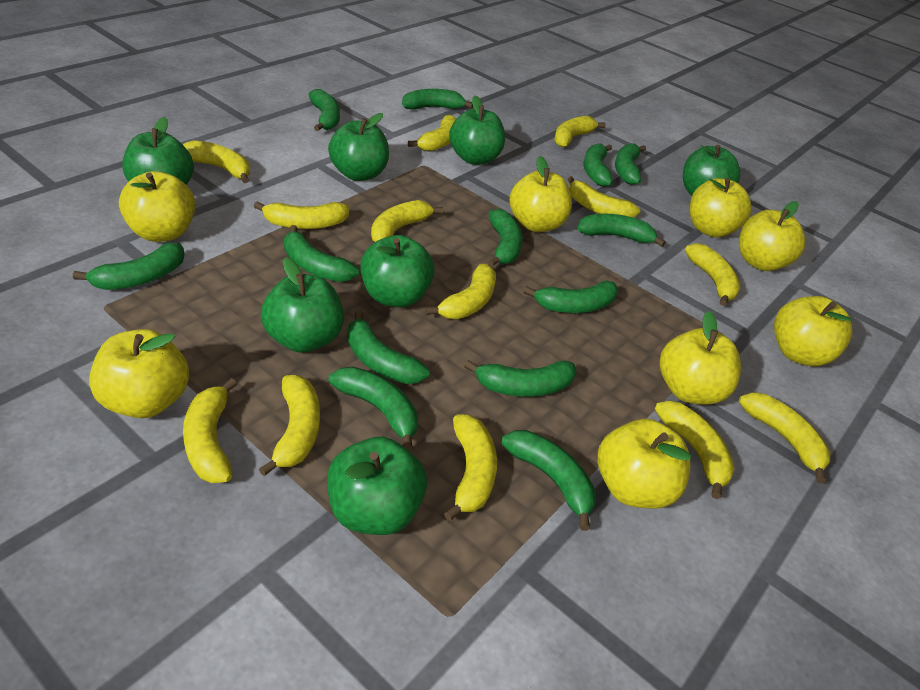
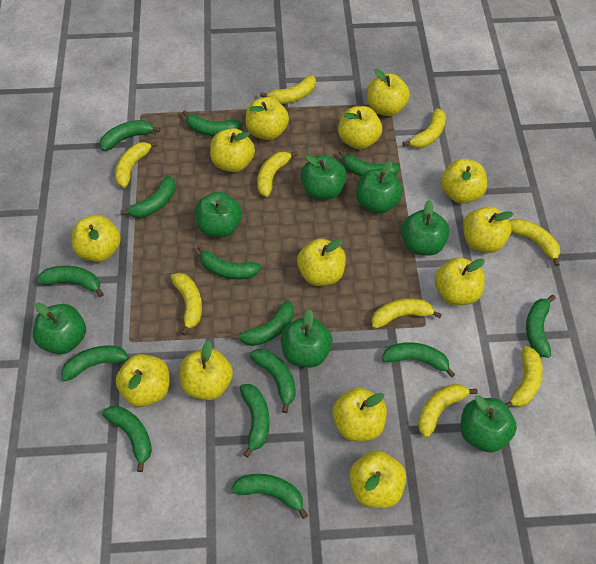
green banana: 13 -> 14
yellow apple: 8 -> 13
yellow banana: 13 -> 9

